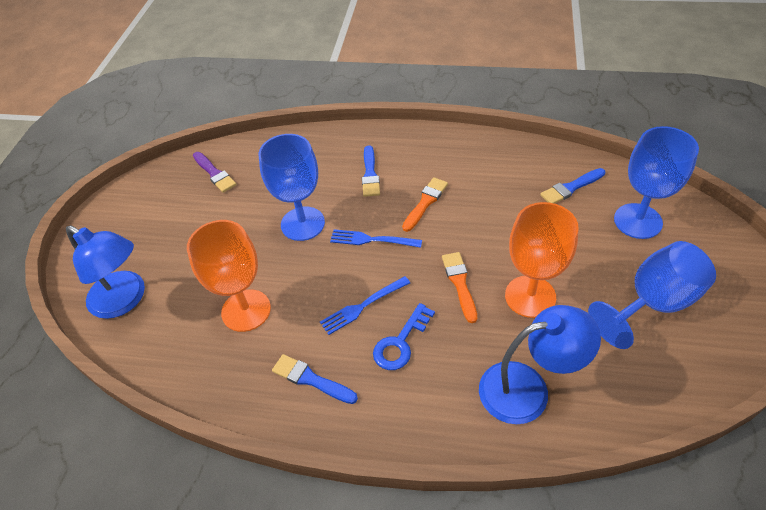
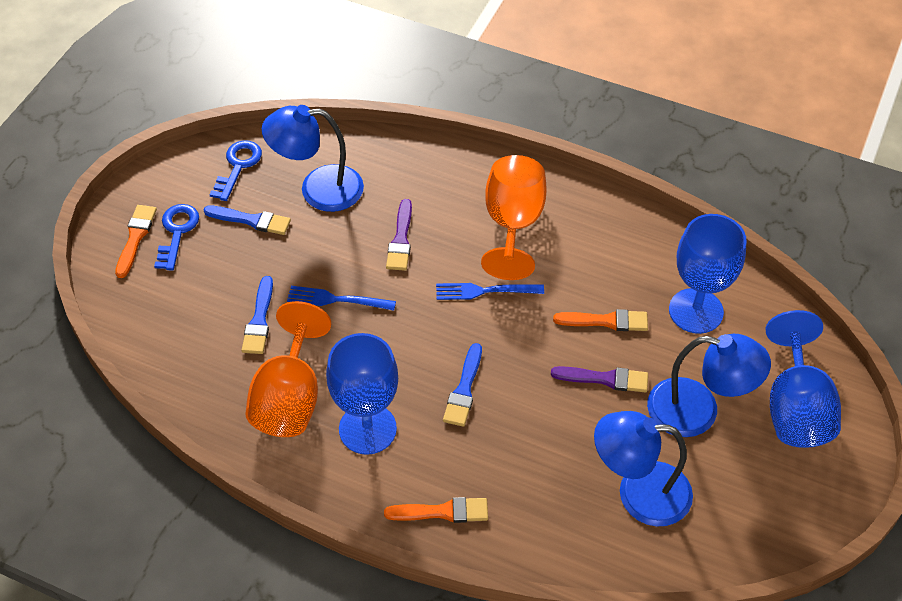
blue key: 1 -> 2
blue lamp: 2 -> 3
orange brush: 2 -> 3
purple brush: 1 -> 2

